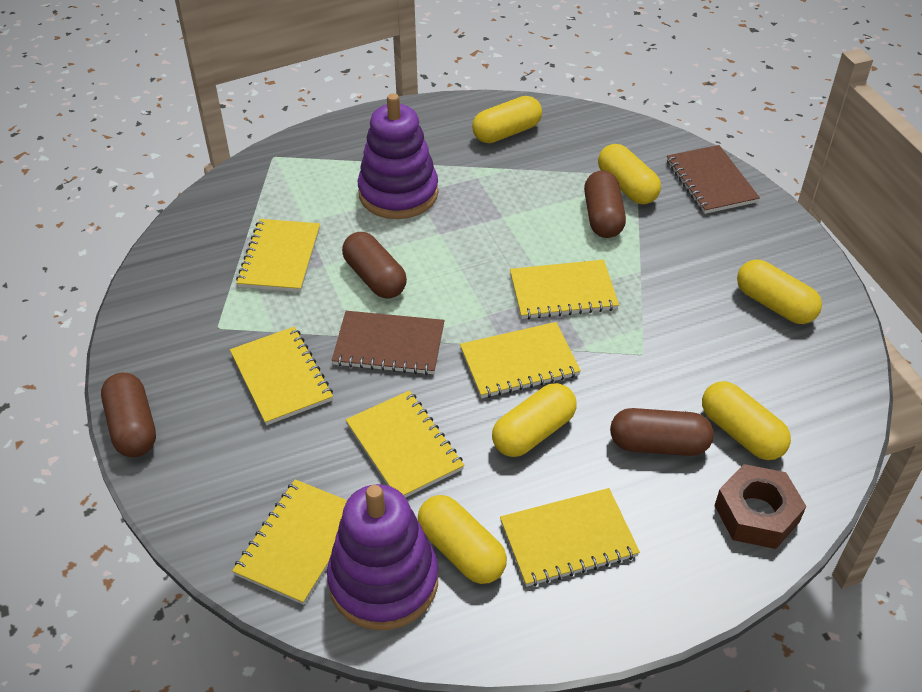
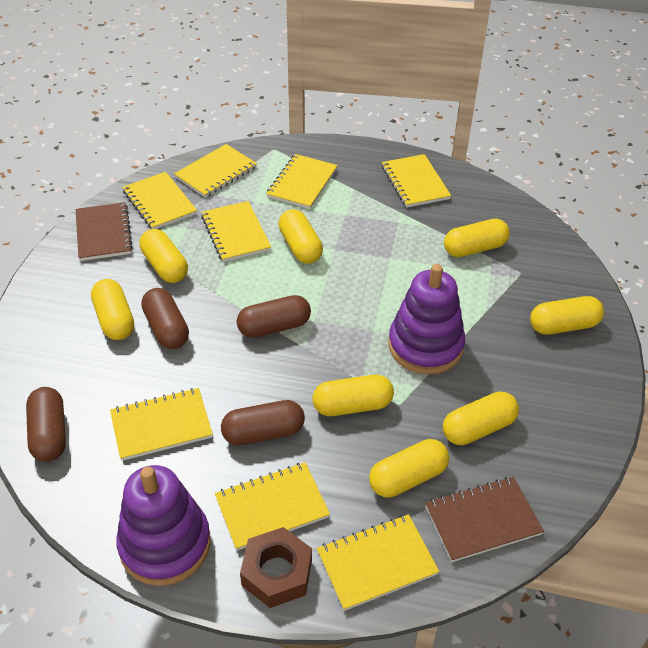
yellow capsule: 6 -> 8
yellow notebook: 7 -> 8

